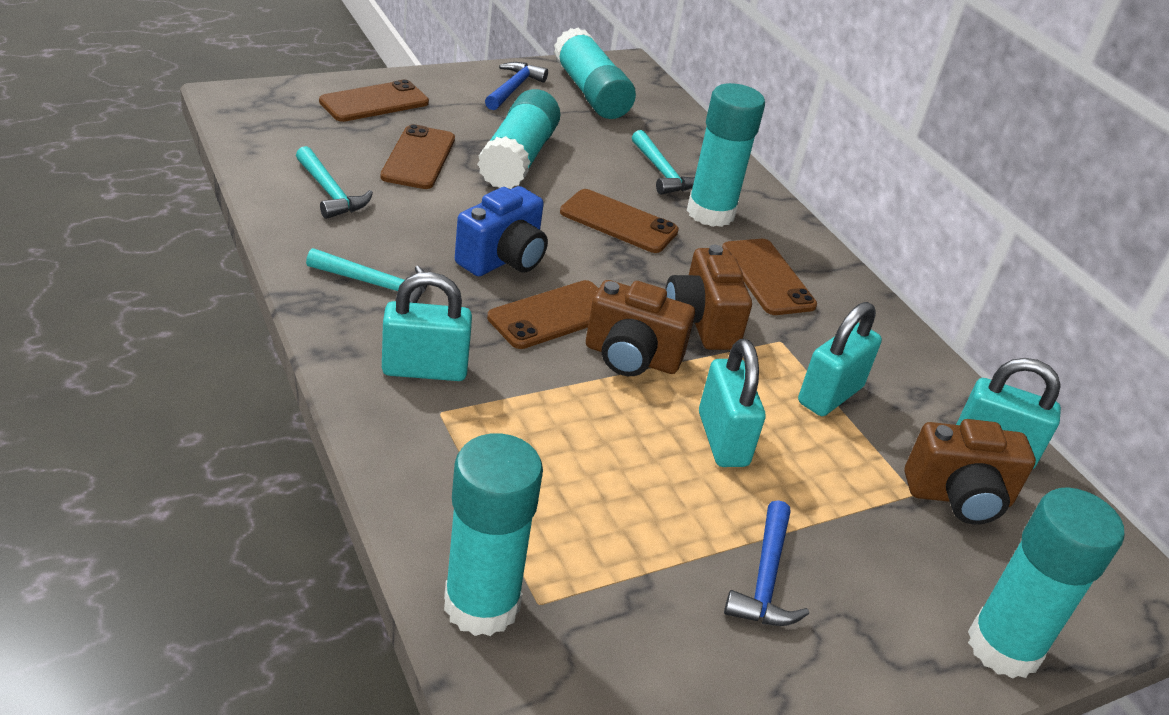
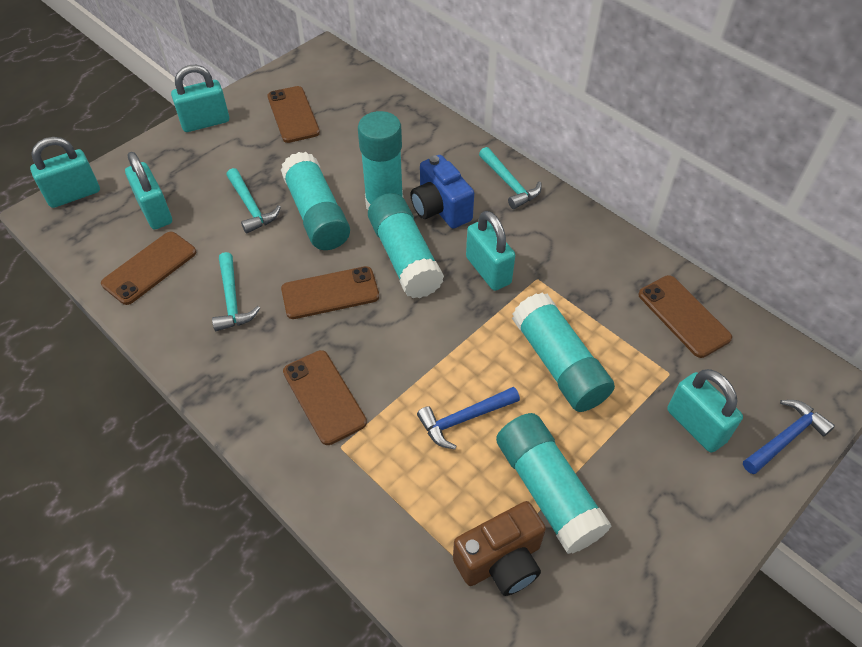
brown camera: 3 -> 1
turquoise padlock: 4 -> 5

